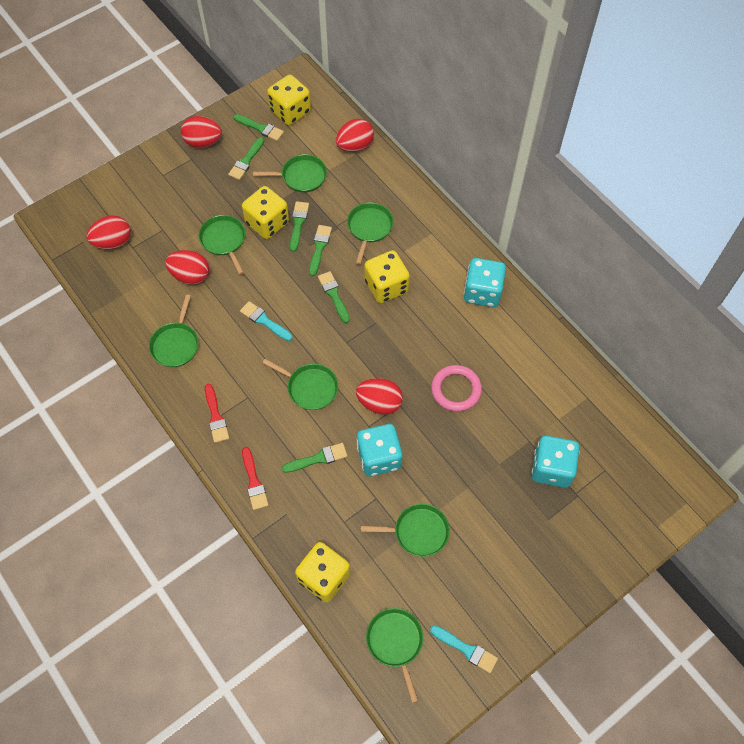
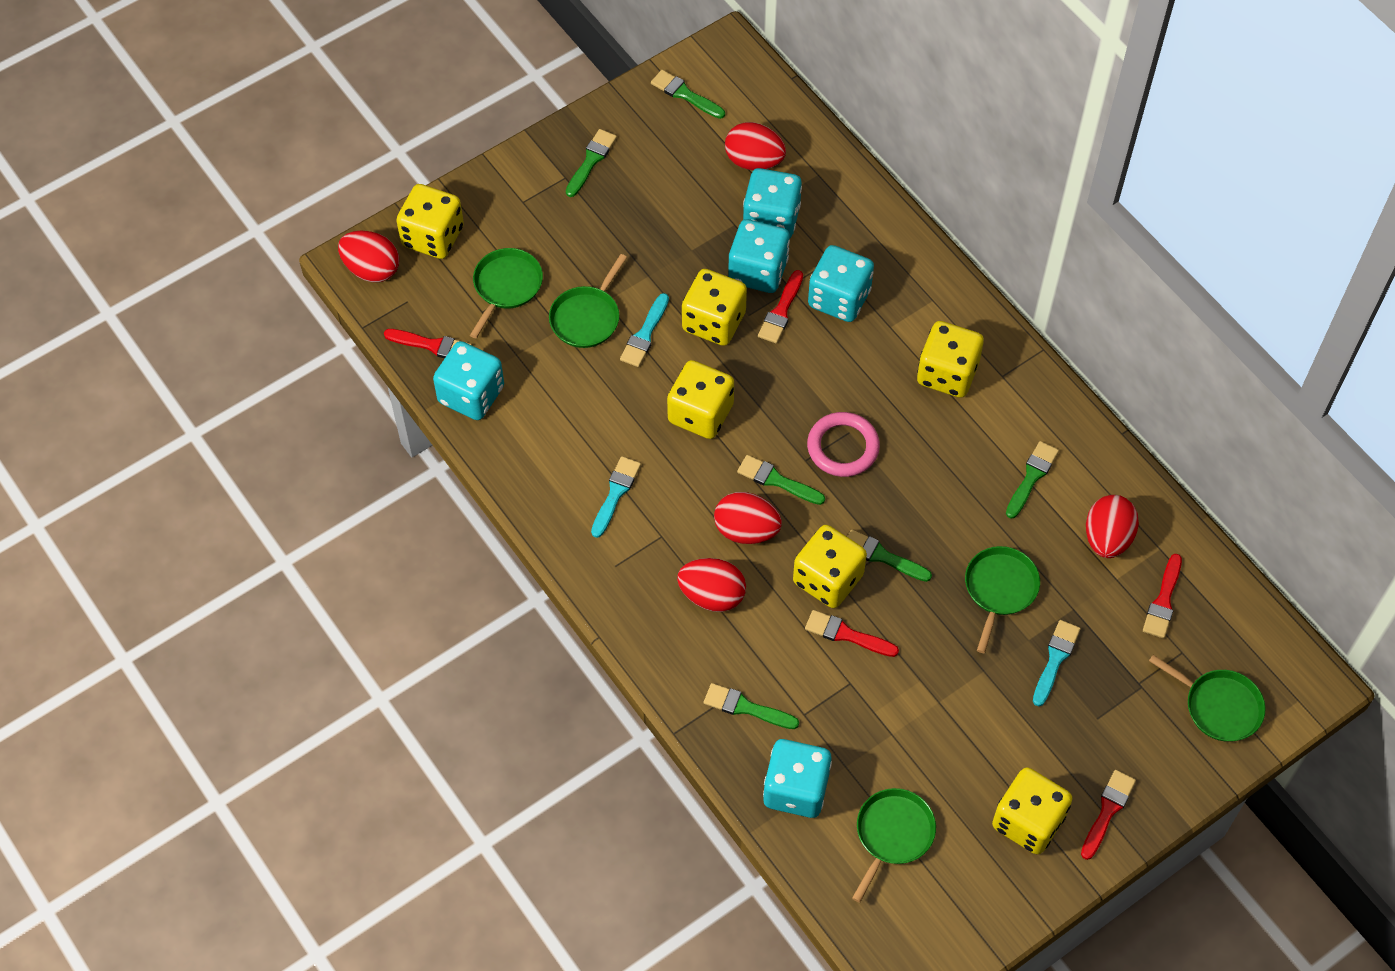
green pan: 7 -> 5
red brush: 2 -> 5
turquoise brush: 2 -> 3
turquoise dice: 3 -> 5
yellow dice: 4 -> 6

